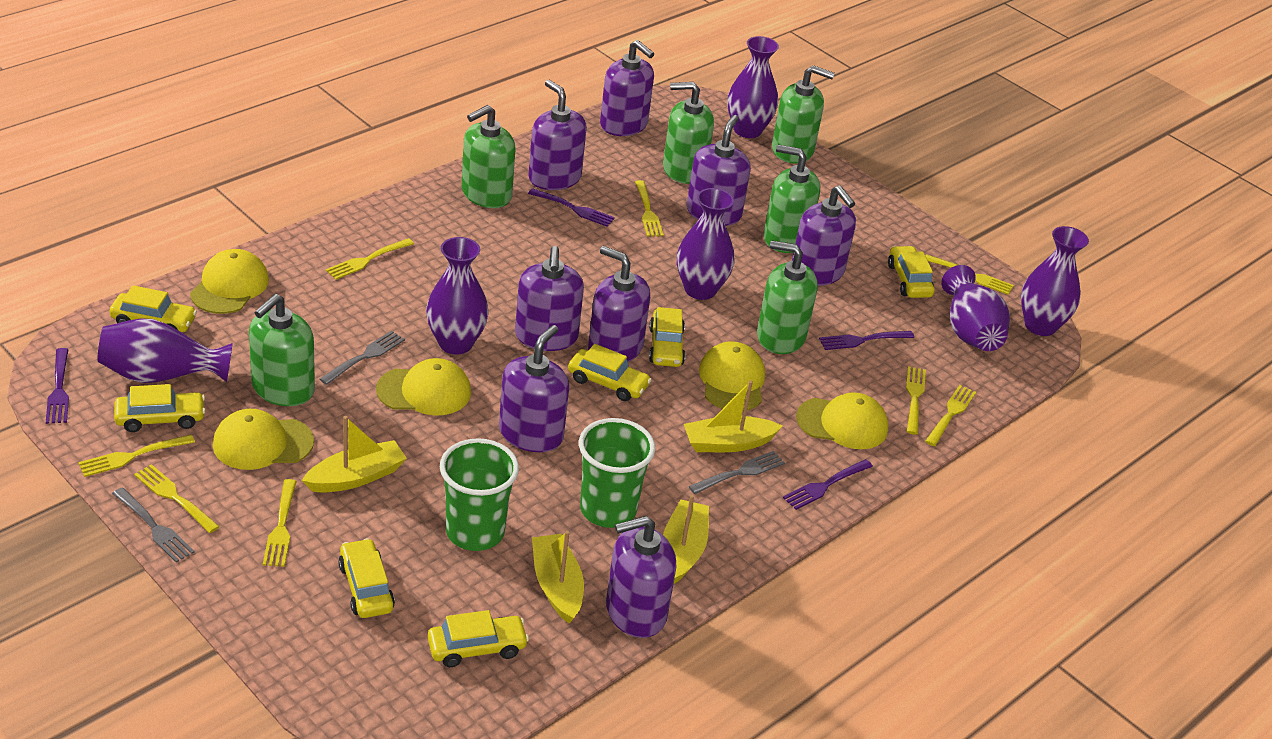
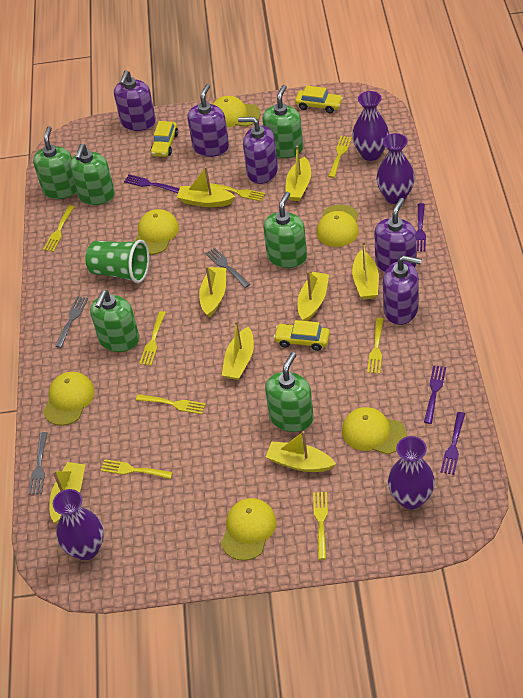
green cup: 2 -> 1
purple soap dispenser: 8 -> 5
purple vase: 6 -> 4
yellow boat: 4 -> 8
yellow cap: 5 -> 6
yellow car: 7 -> 3

